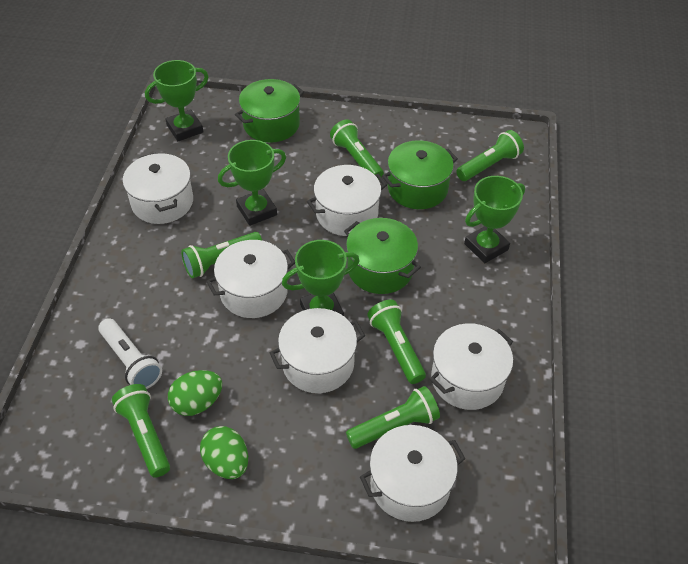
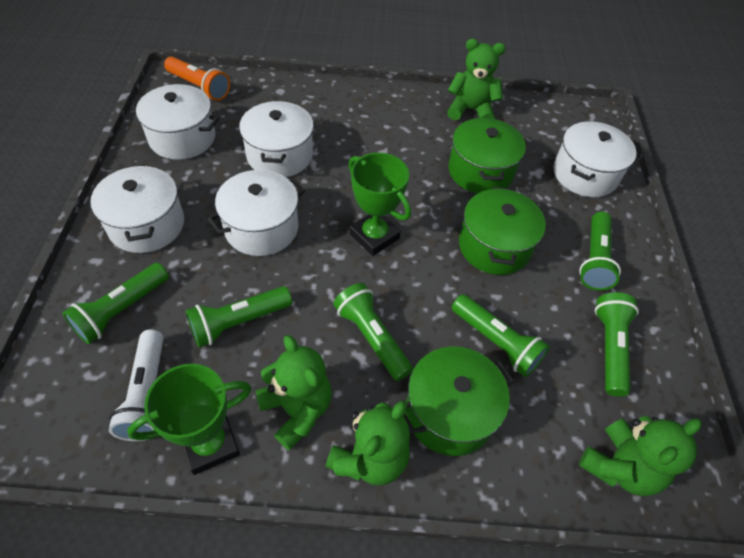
green egg: 2 -> 0
green teddy bear: 0 -> 4
green trophy: 4 -> 2
orange flashlight: 0 -> 1
white pot: 6 -> 5

